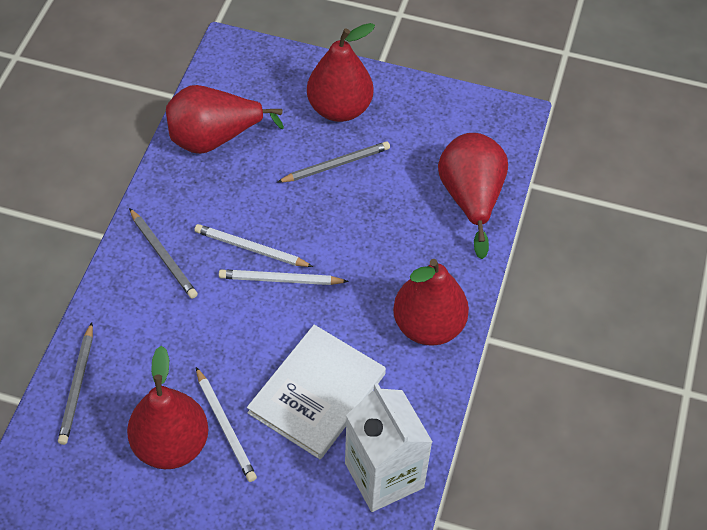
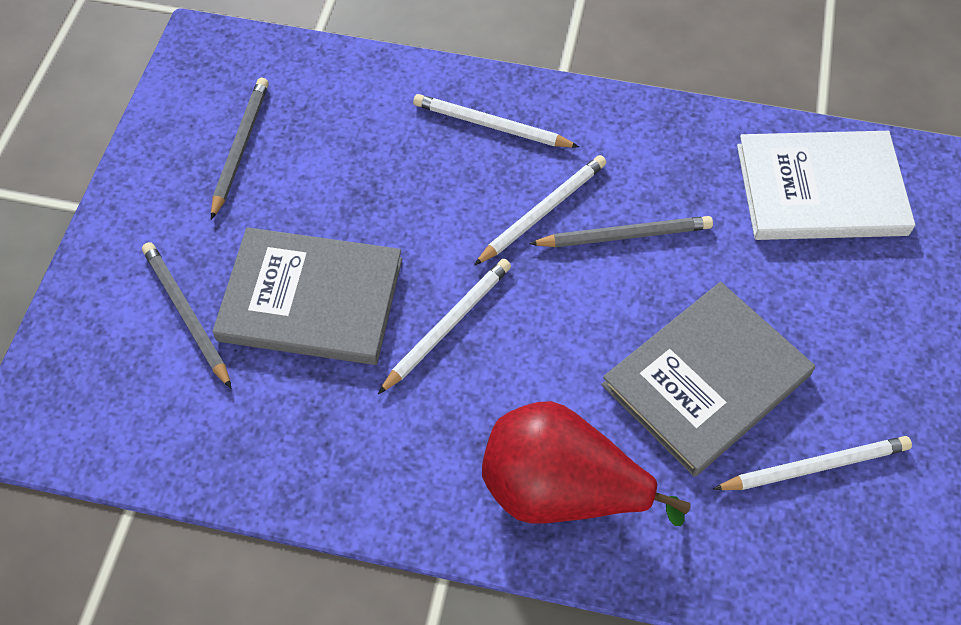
grey book: 0 -> 2
red pear: 5 -> 1
white carton: 1 -> 0
white pencil: 3 -> 4

